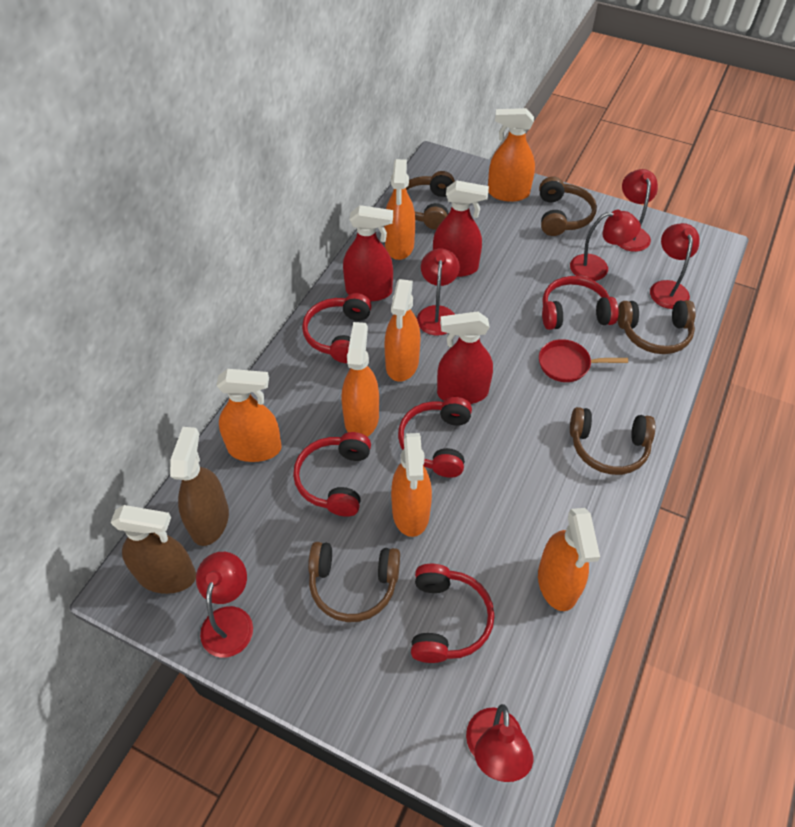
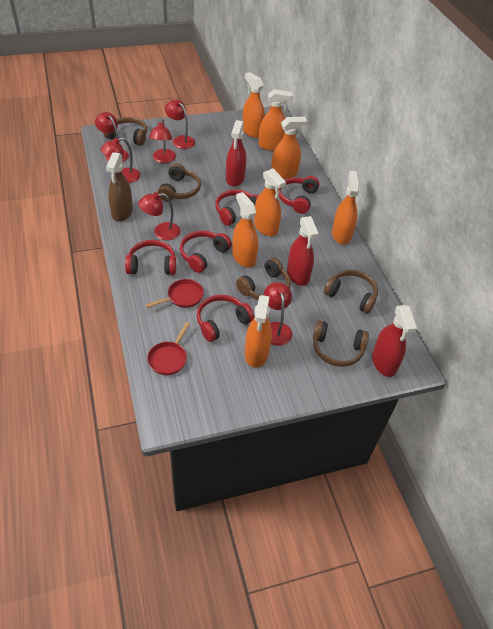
brown spray bottle: 2 -> 1
red pan: 1 -> 2

